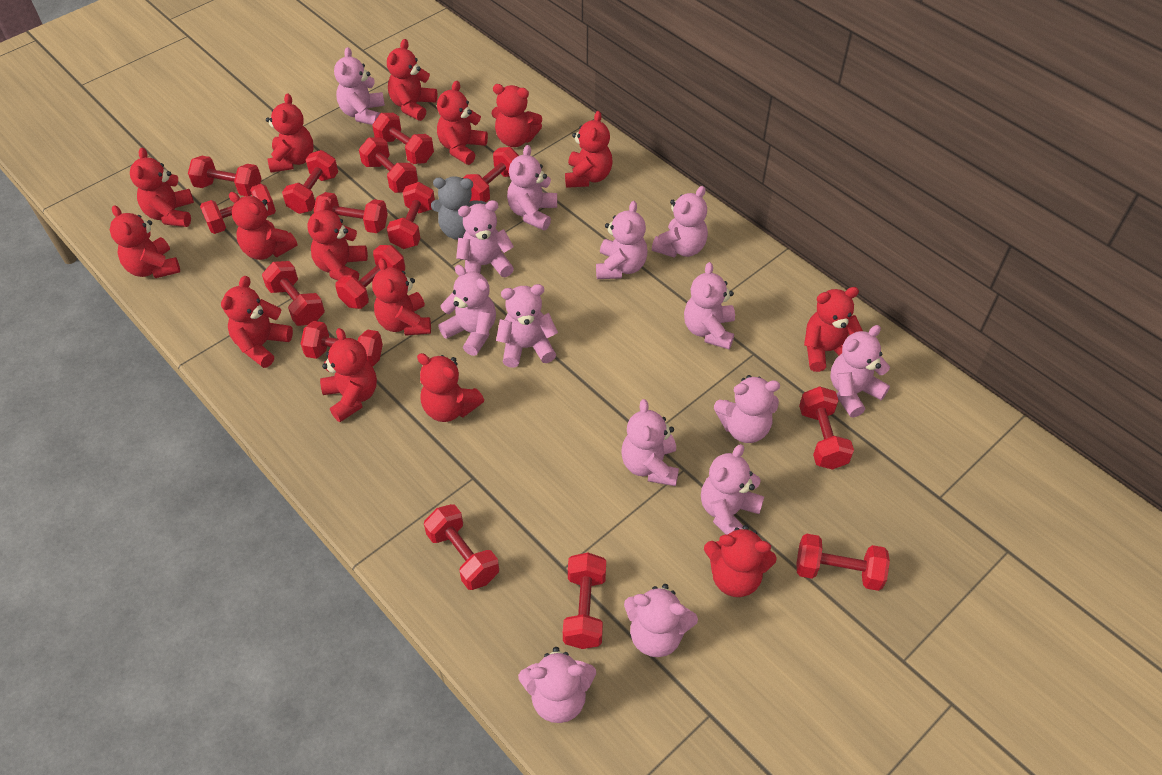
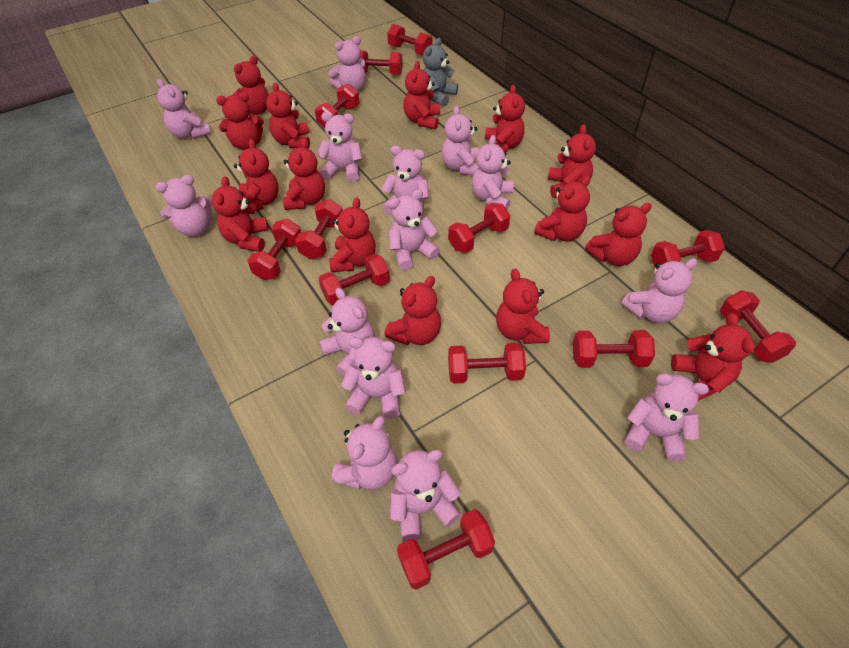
red dumbbell: 15 -> 12

